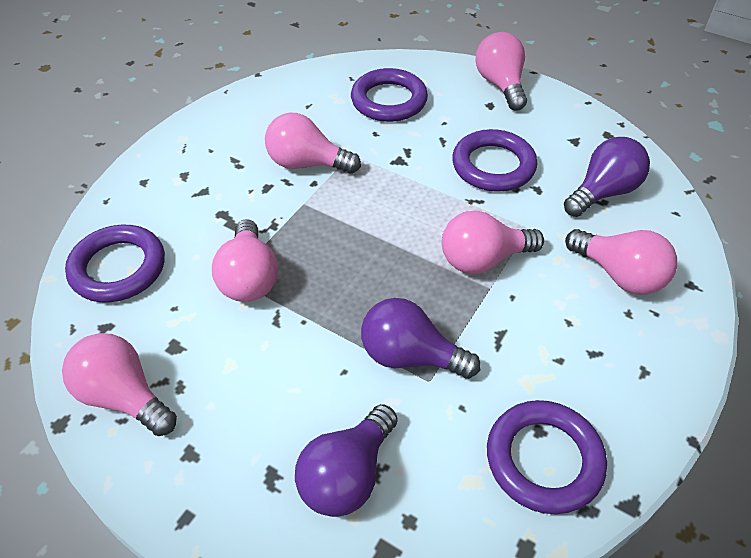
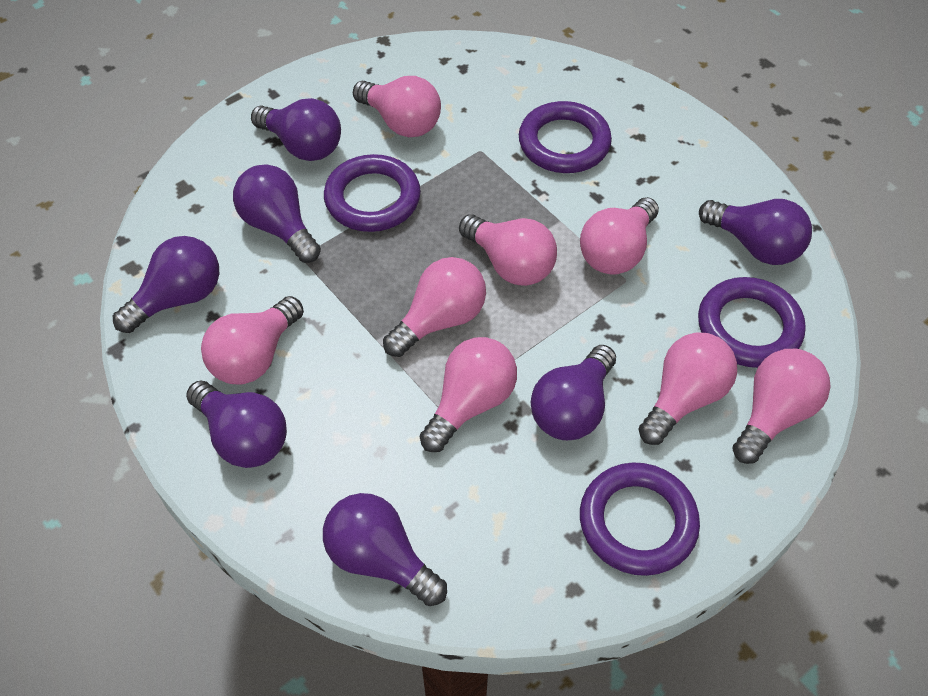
pink light bulb: 6 -> 8
purple light bulb: 3 -> 7

